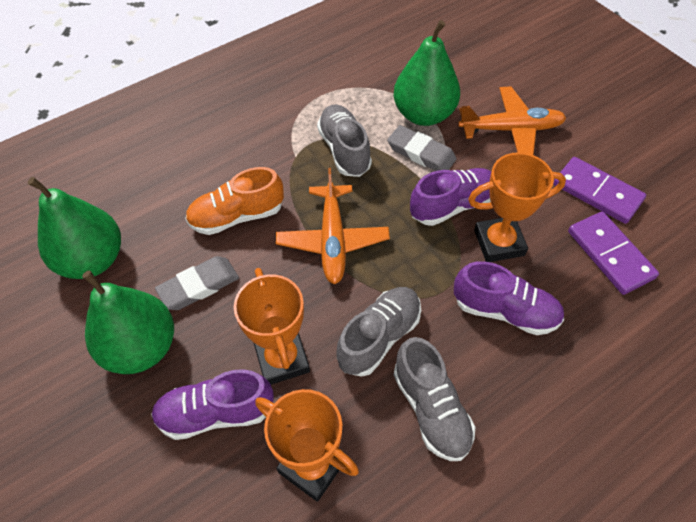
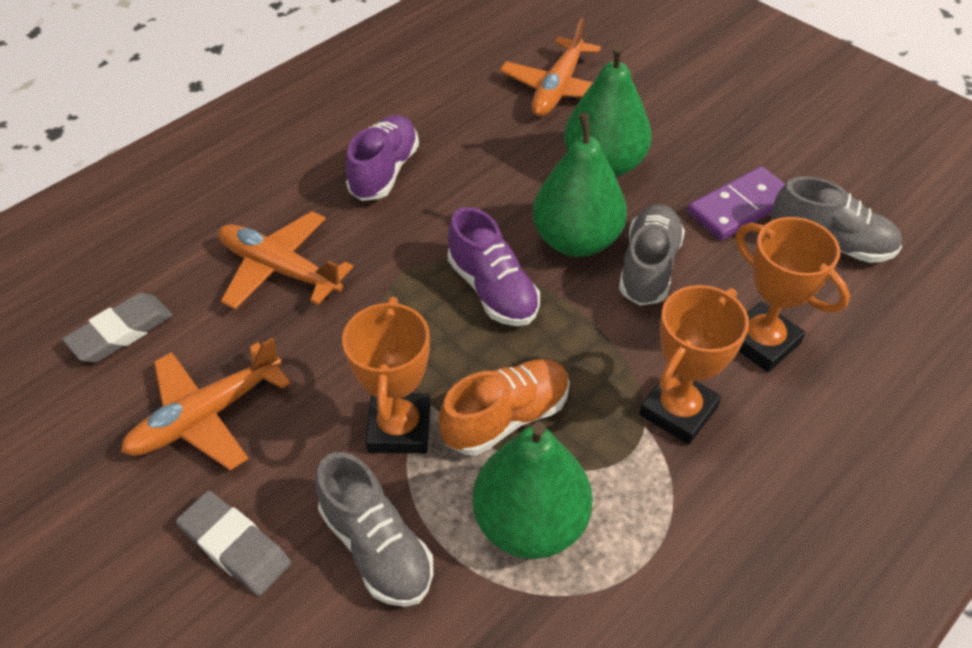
orange plane: 2 -> 3
purple domino: 2 -> 1
purple shoe: 3 -> 2

